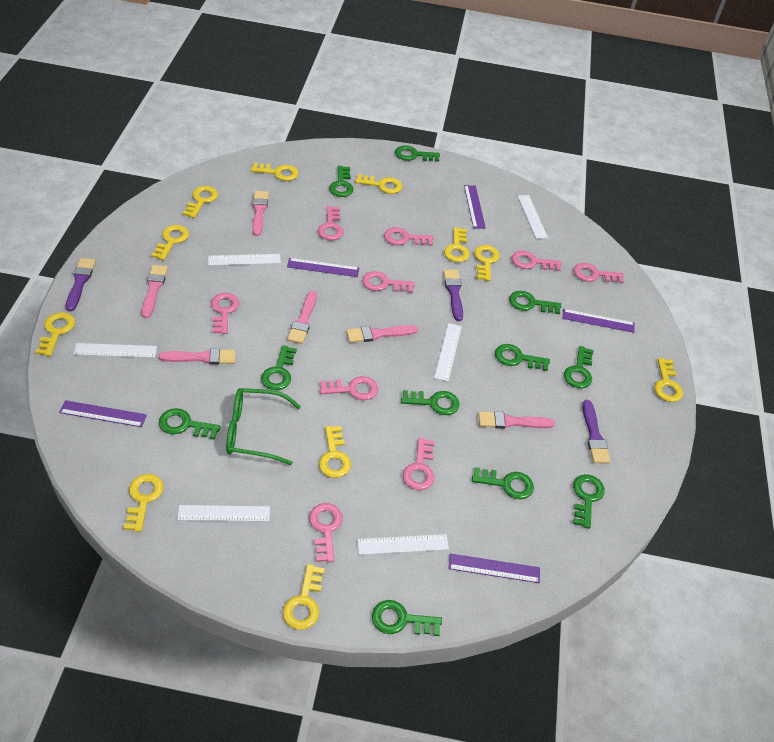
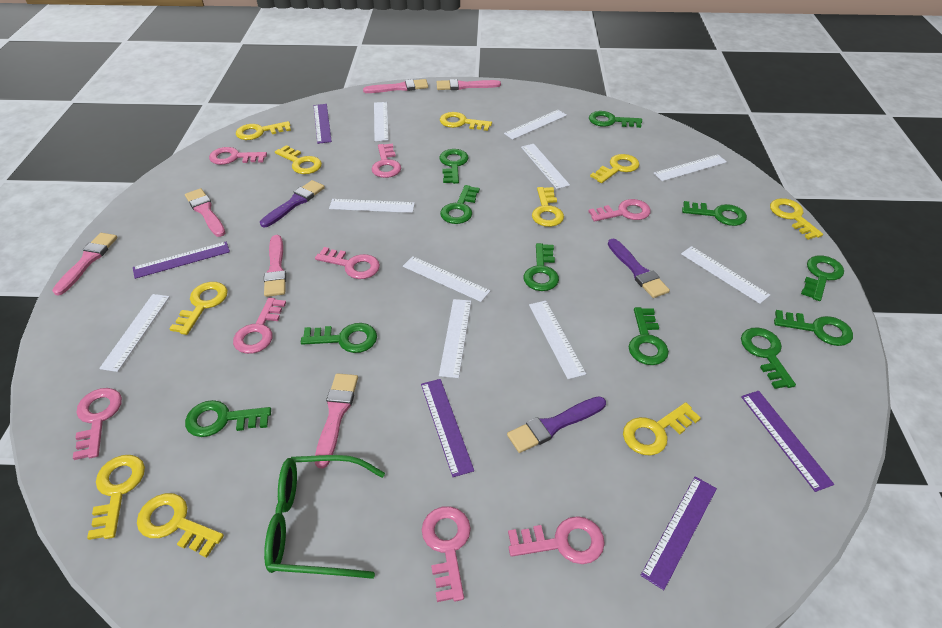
pink key: 9 -> 8
white ruler: 6 -> 10
yellow key: 11 -> 10

